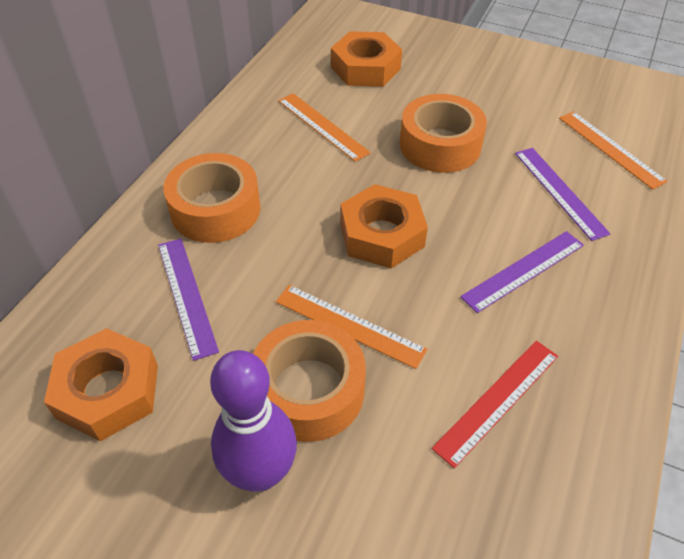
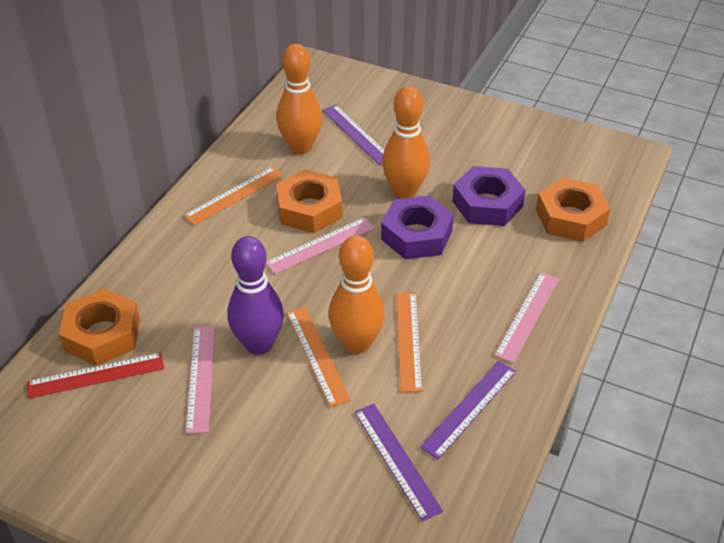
orange bowling pin: 0 -> 3
orange tape: 3 -> 0
pink ruler: 0 -> 3
purple nut: 0 -> 2

